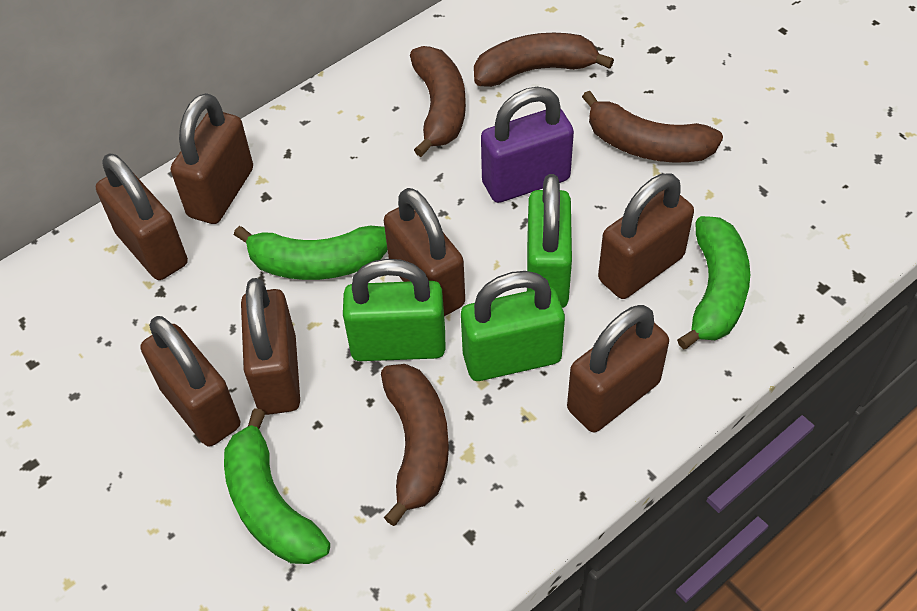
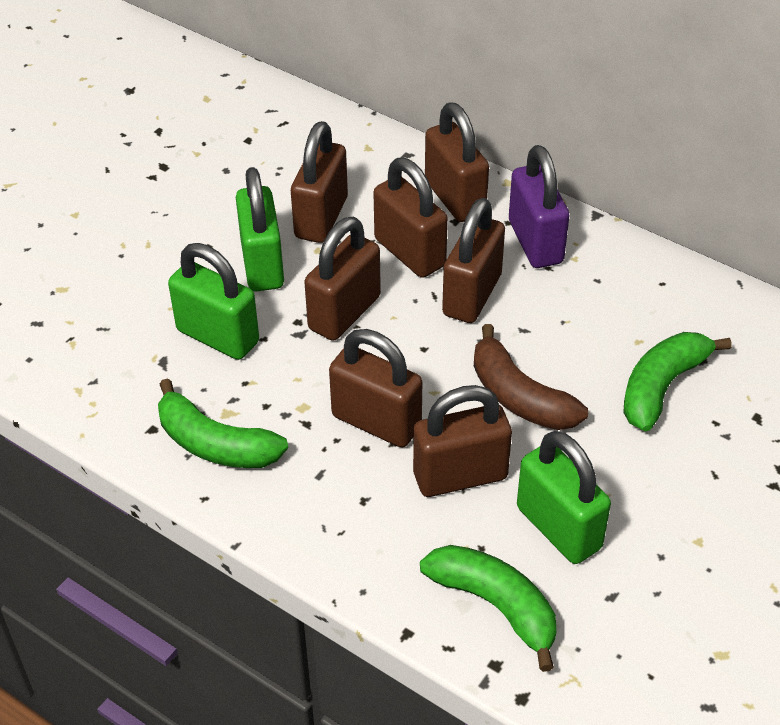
brown banana: 4 -> 1

